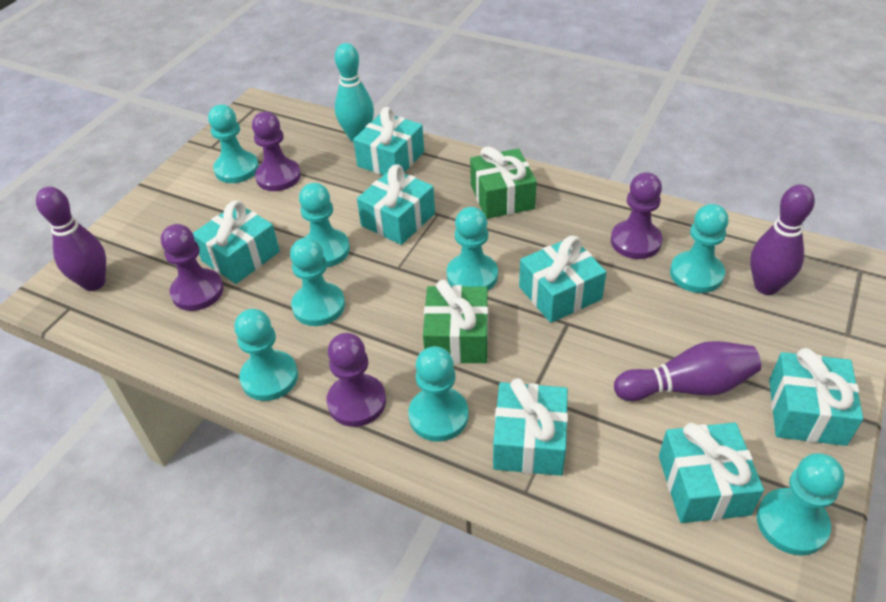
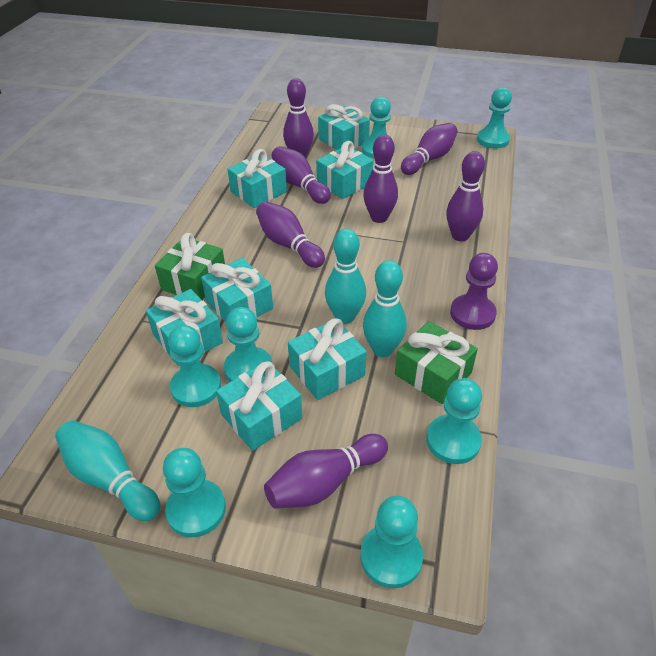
purple bowling pin: 3 -> 7
purple pawn: 4 -> 1
turquoise bowling pin: 1 -> 3
turquoise pawn: 8 -> 7

